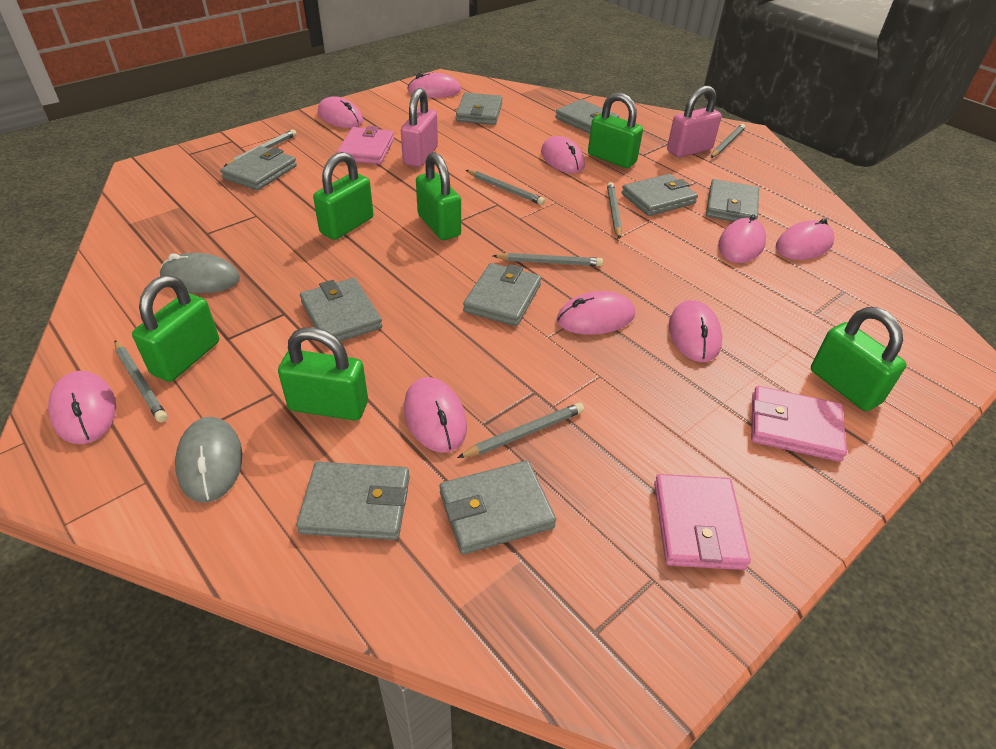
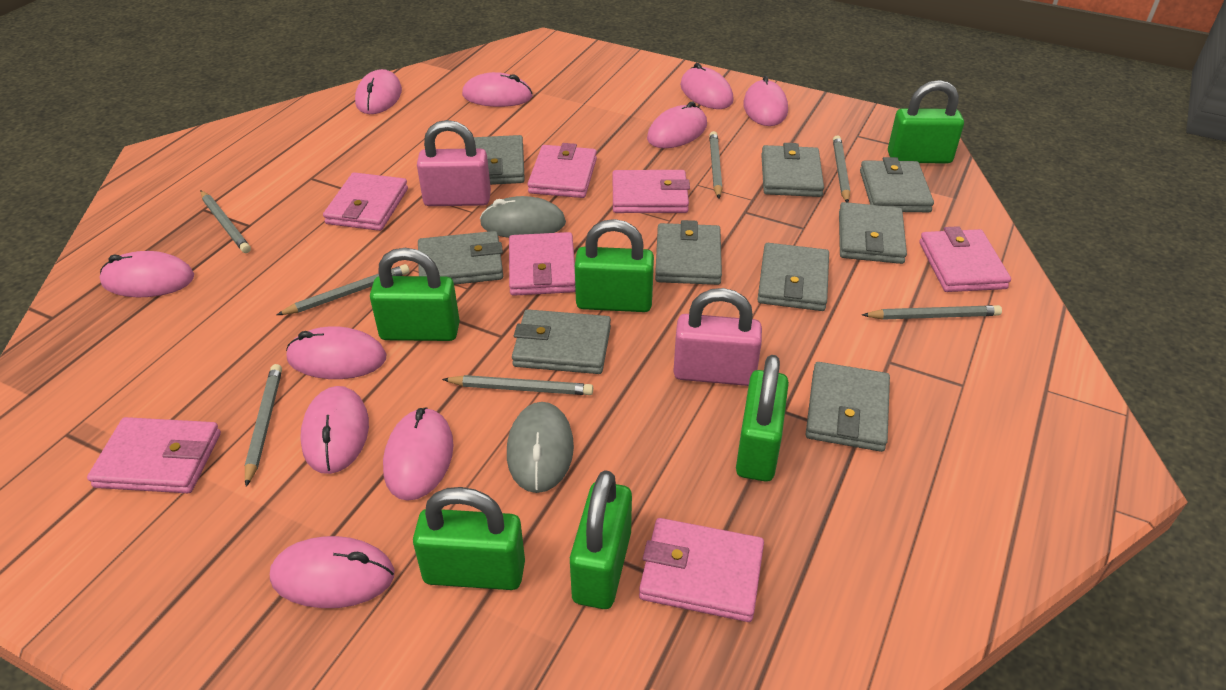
pink mouse: 9 -> 10
pink wallet: 3 -> 7

